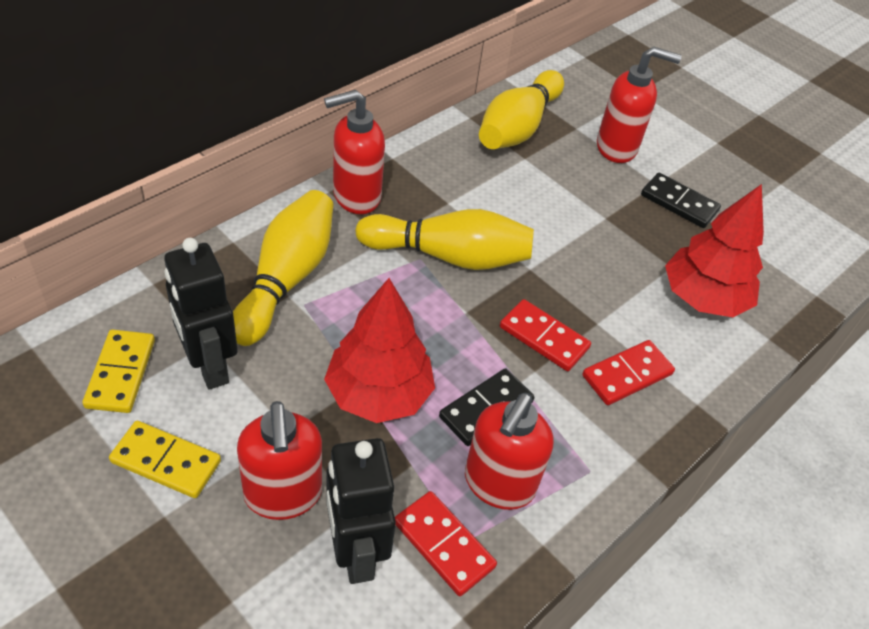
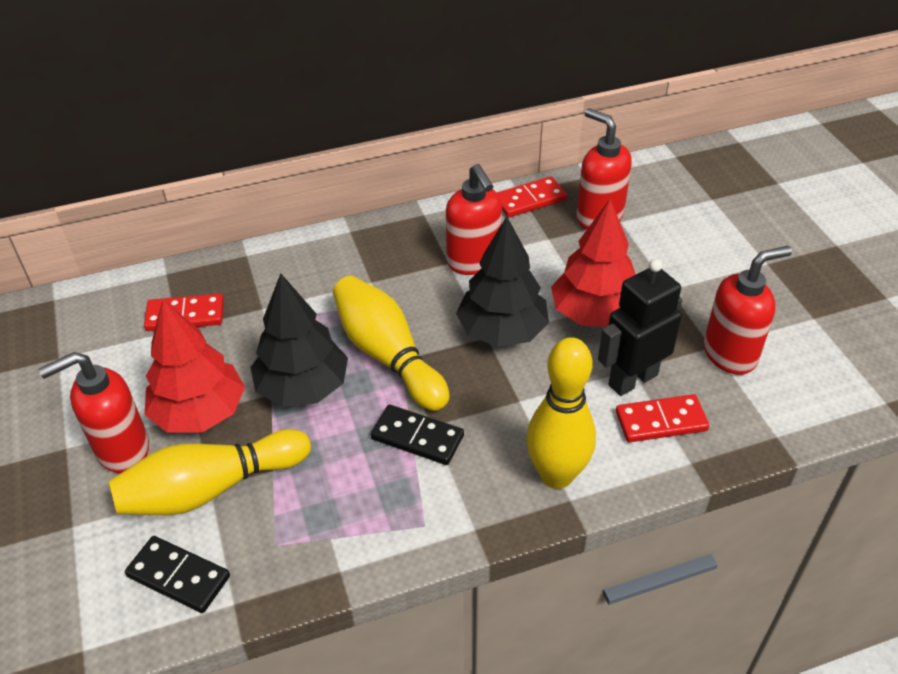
black robot: 2 -> 1
black tree: 0 -> 2
yellow domino: 2 -> 0

